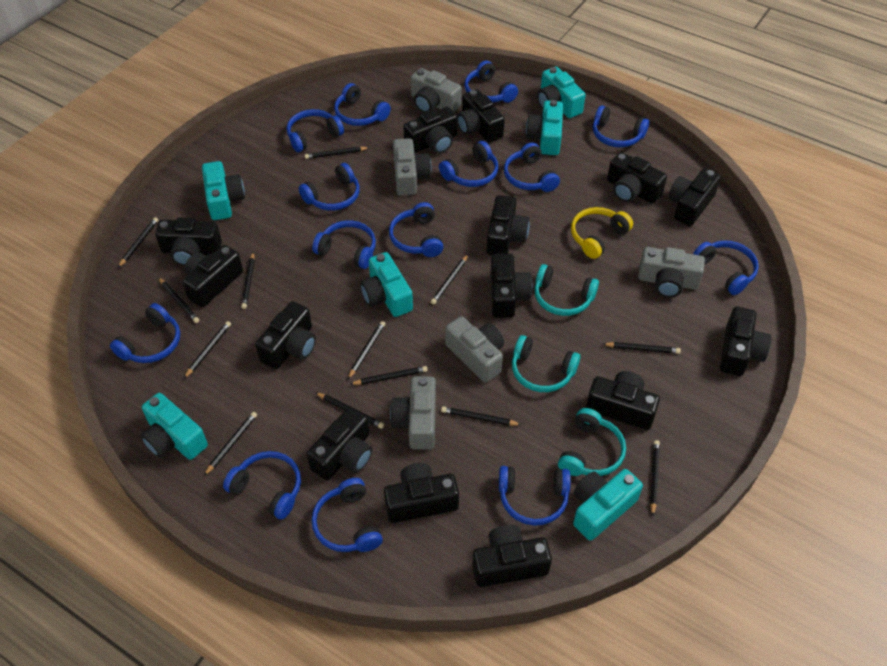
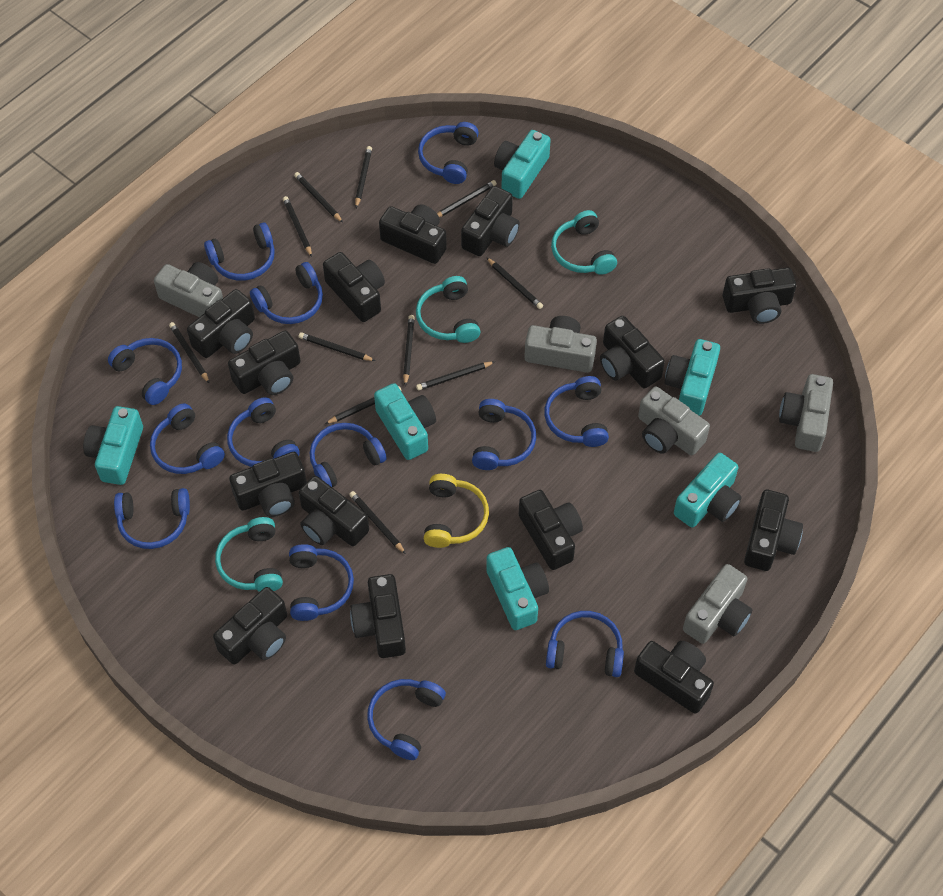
black pencil: 13 -> 11
blue headphones: 14 -> 13

